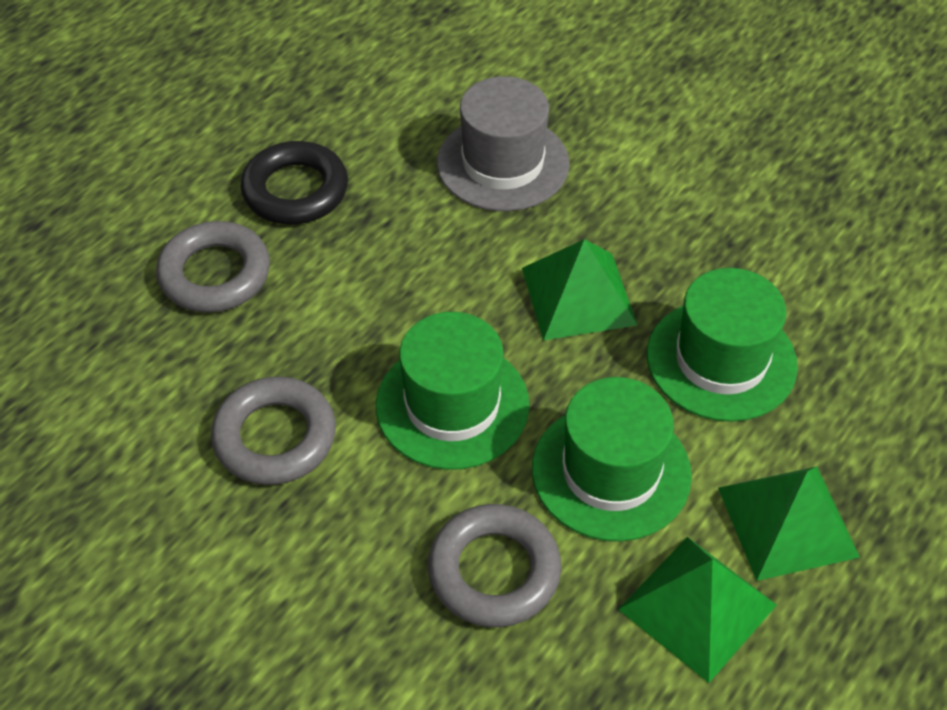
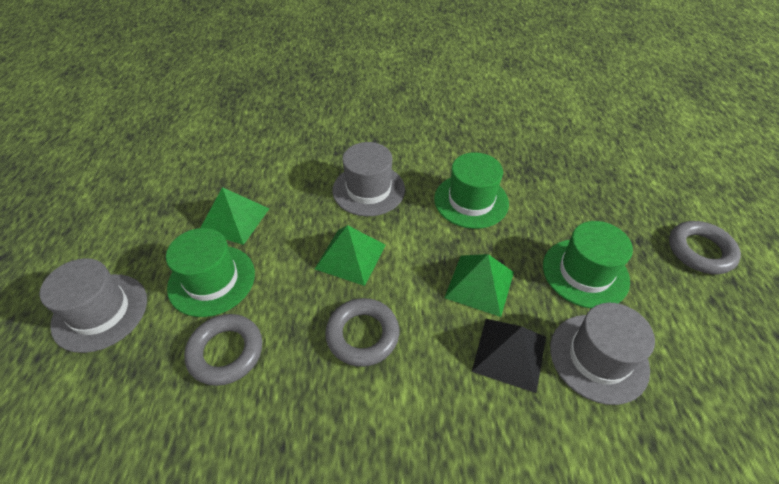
black pyramid: 0 -> 1
black ring: 1 -> 0
grey hat: 1 -> 3

